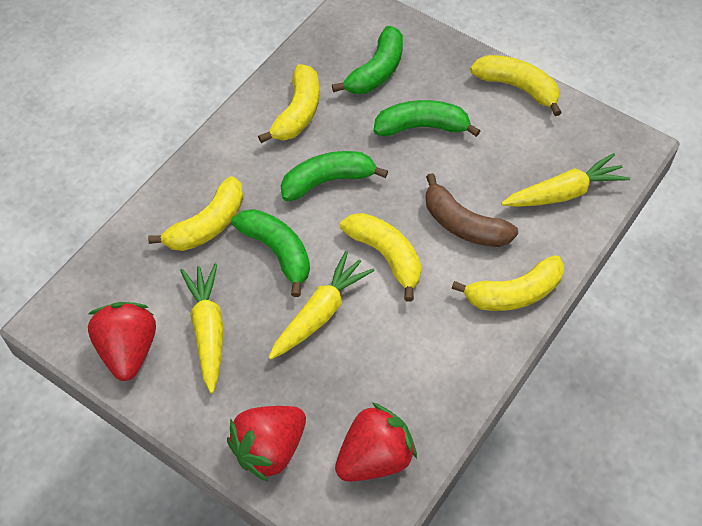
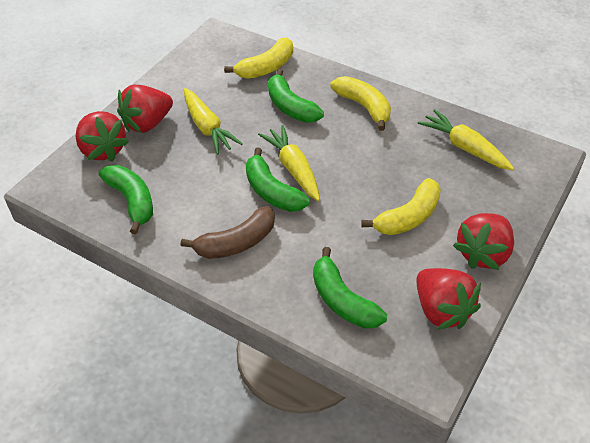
red strawberry: 3 -> 4
yellow banana: 5 -> 3

